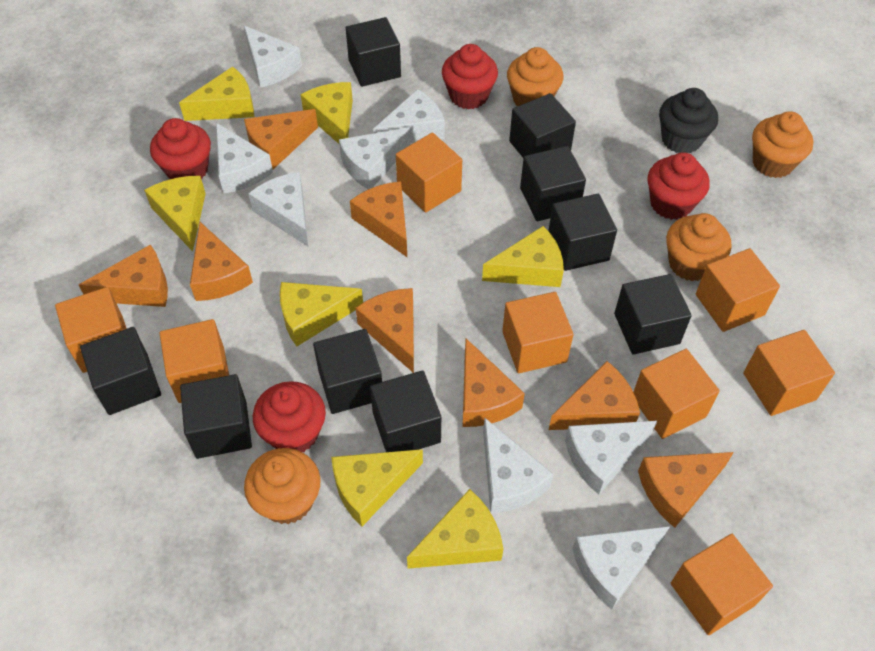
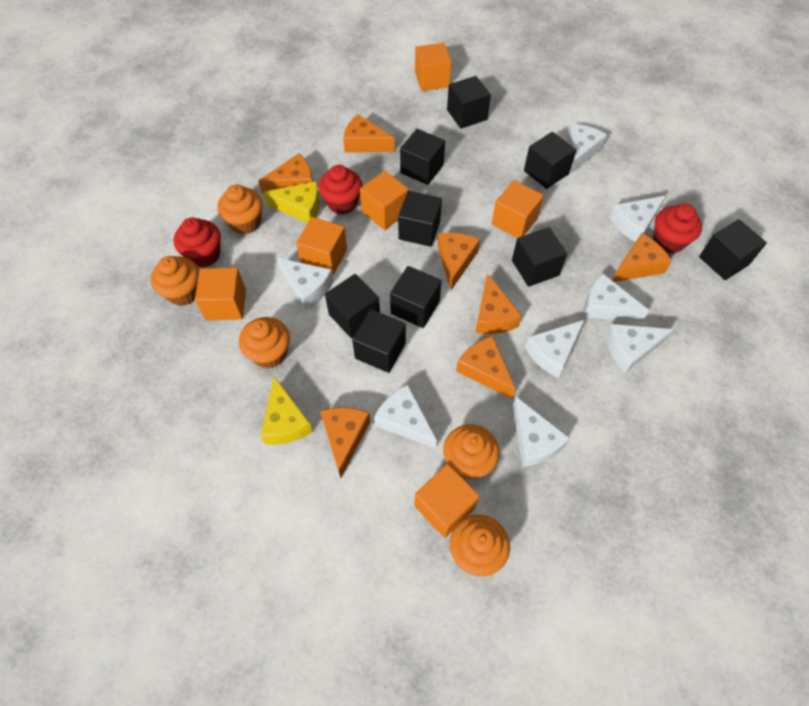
black cupcake: 1 -> 0
orange cheese: 8 -> 7
orange cube: 8 -> 6
orange cupcake: 4 -> 5
red cupcake: 4 -> 3
yellow cheese: 7 -> 2

